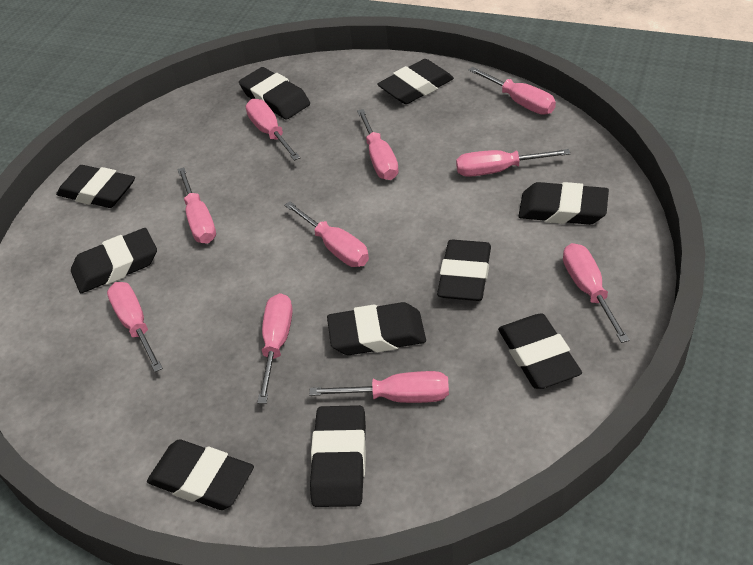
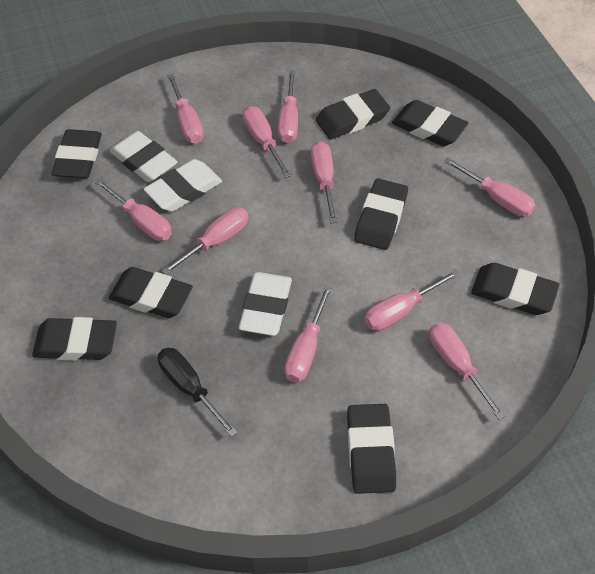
black eraser: 10 -> 8
black screwdriver: 0 -> 1
white eraser: 0 -> 3

